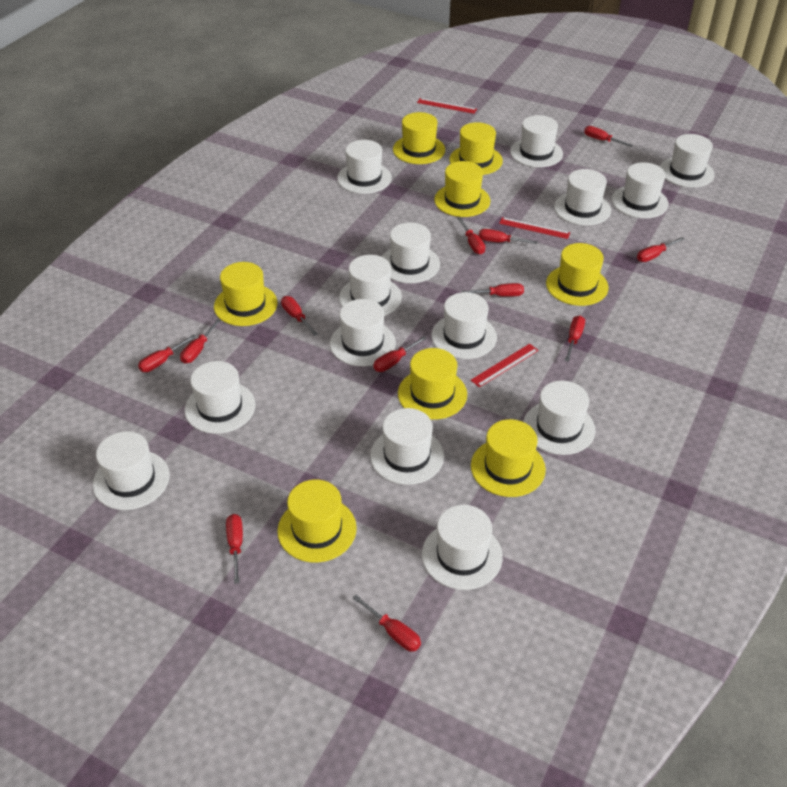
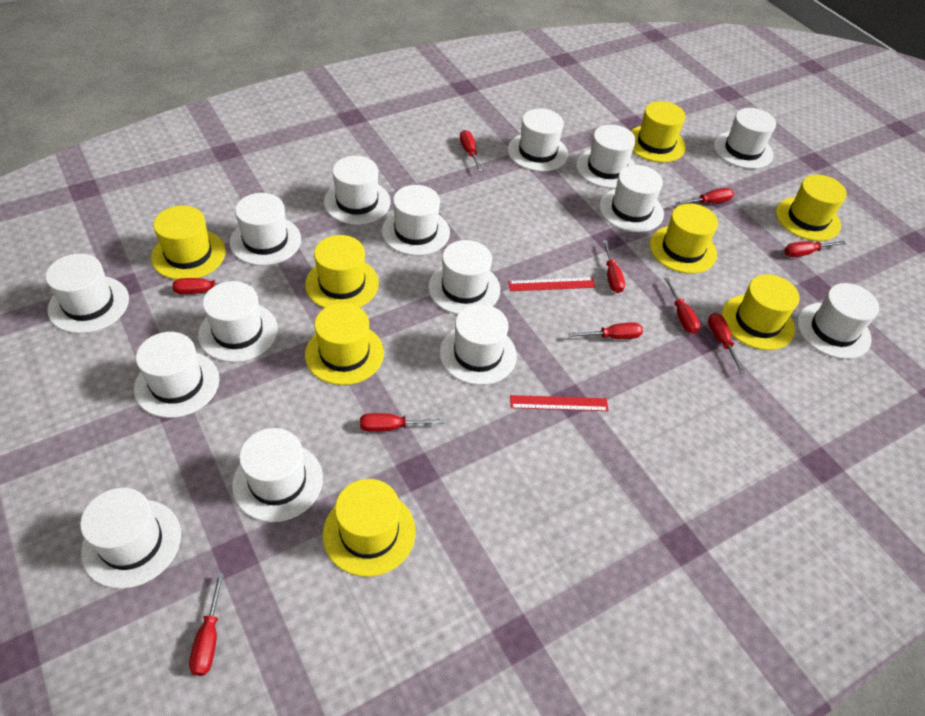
red ruler: 3 -> 2
red screwdriver: 12 -> 10
white hat: 14 -> 15

